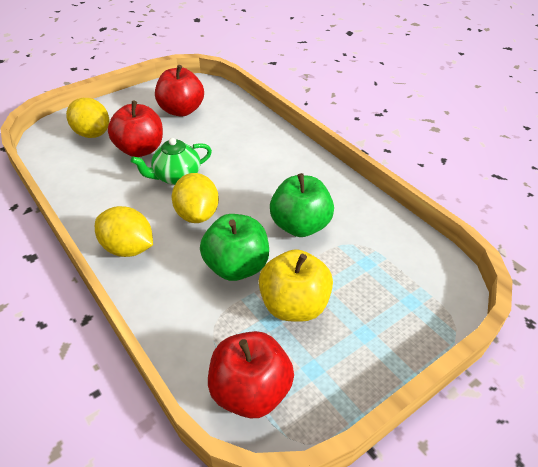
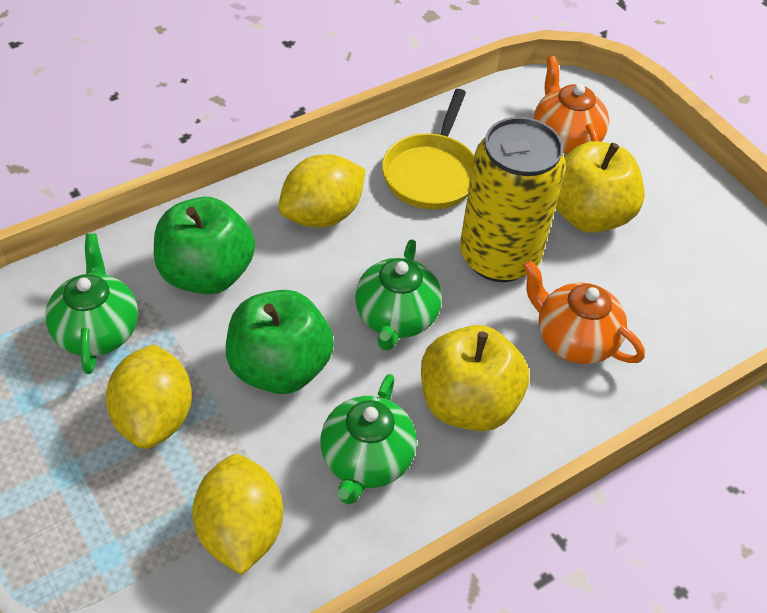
green teapot: 1 -> 3
orange teapot: 0 -> 2
red apple: 3 -> 0
yellow apple: 1 -> 2
yellow can: 0 -> 1
yellow pan: 0 -> 1

